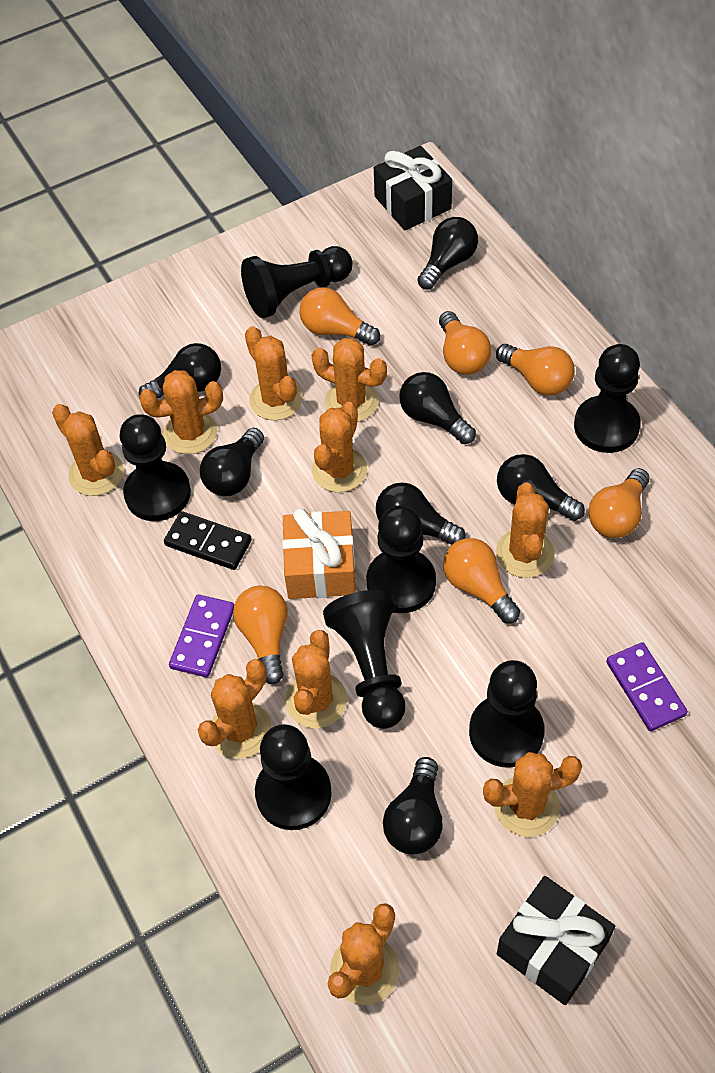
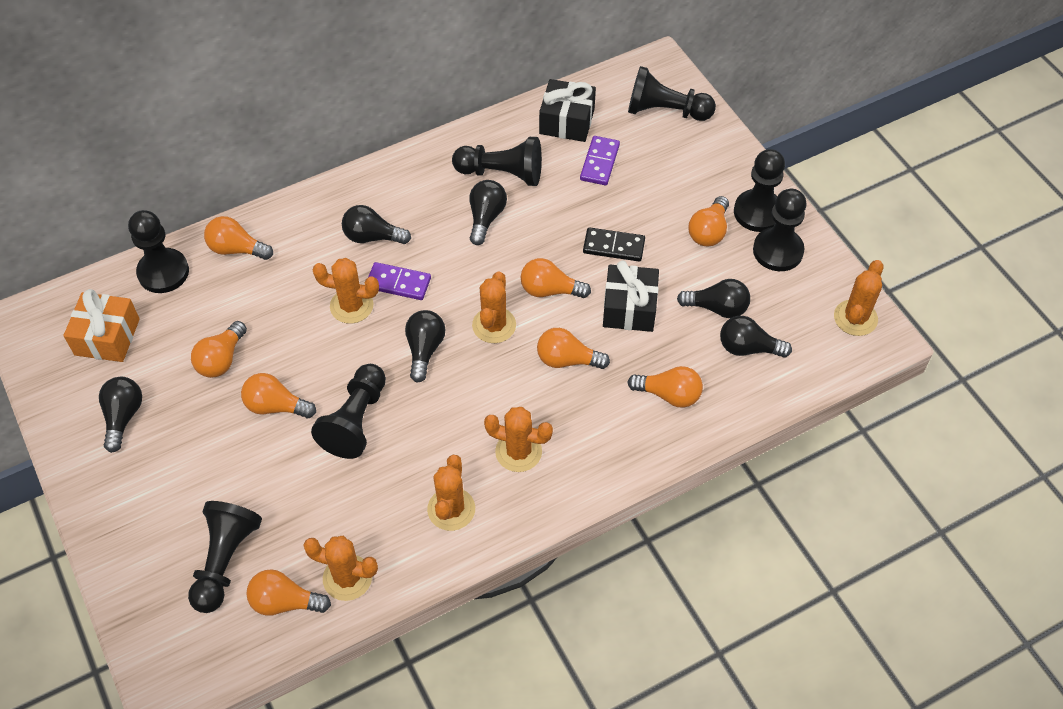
black light bulb: 7 -> 6
orange cactus: 10 -> 6
orange light bulb: 6 -> 8

